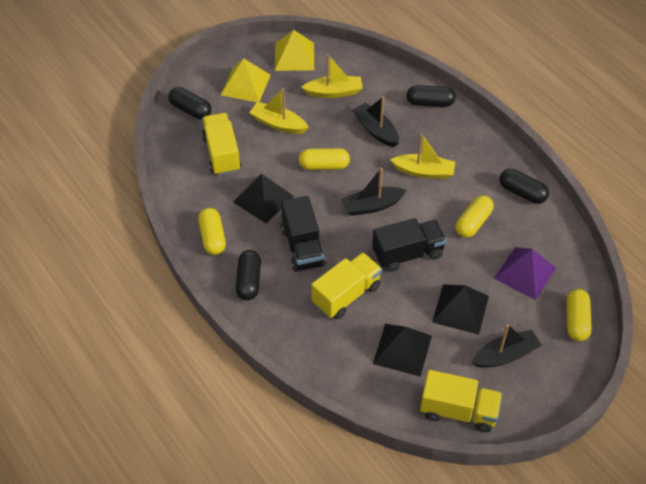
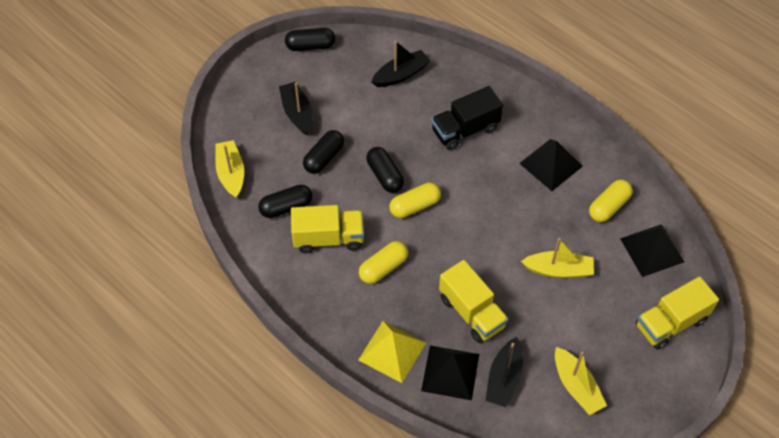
black truck: 2 -> 1
purple pyramid: 1 -> 0
yellow capsule: 4 -> 3
yellow pyramid: 2 -> 1

